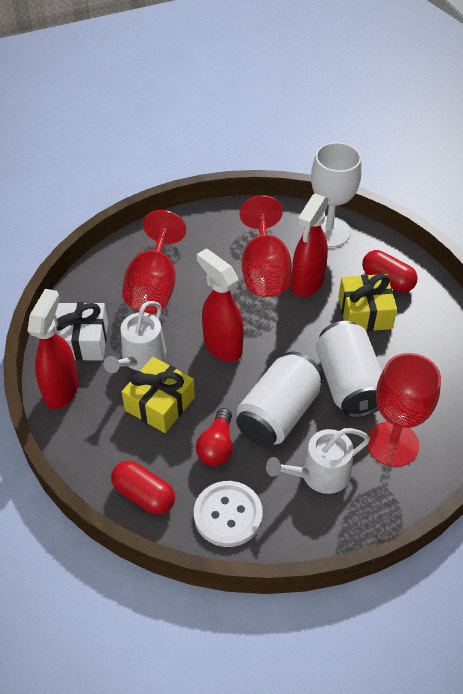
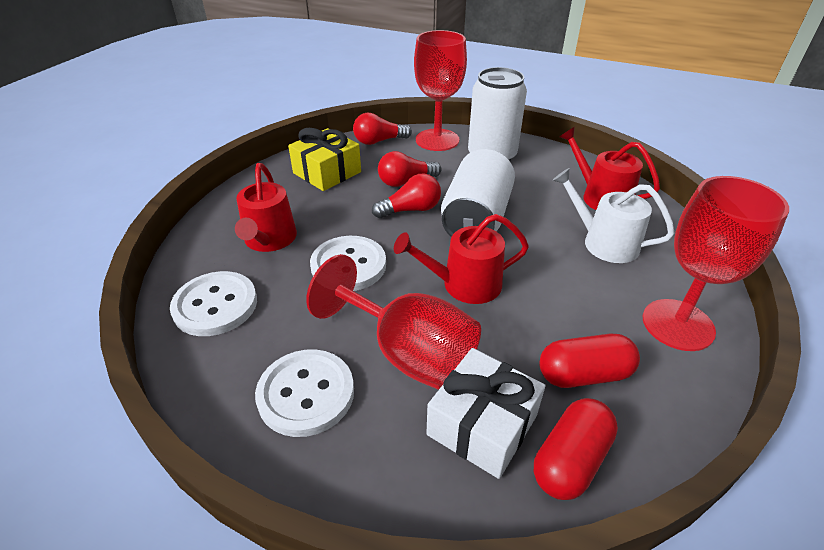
red light bulb: 1 -> 3
red spray bottle: 3 -> 0
red watering can: 0 -> 3
white button: 1 -> 3
white goblet: 1 -> 0
white watering can: 2 -> 1
yellow gift: 2 -> 1

